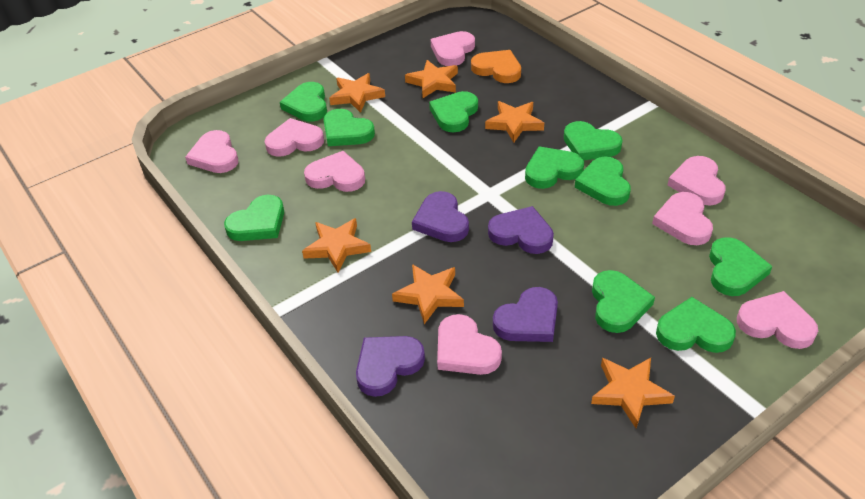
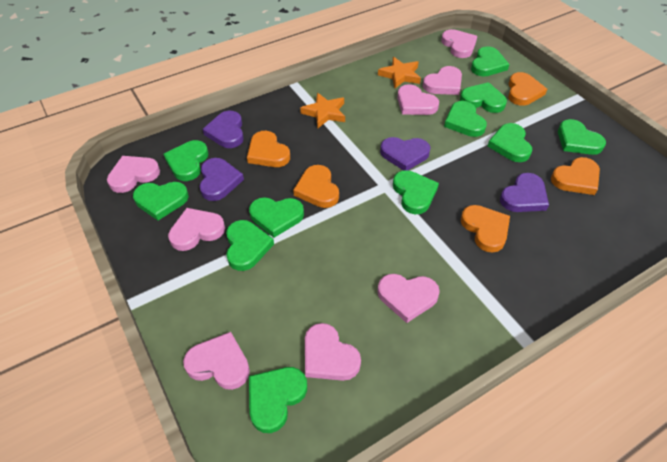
green heart: 10 -> 11
orange heart: 1 -> 5
orange star: 6 -> 2

